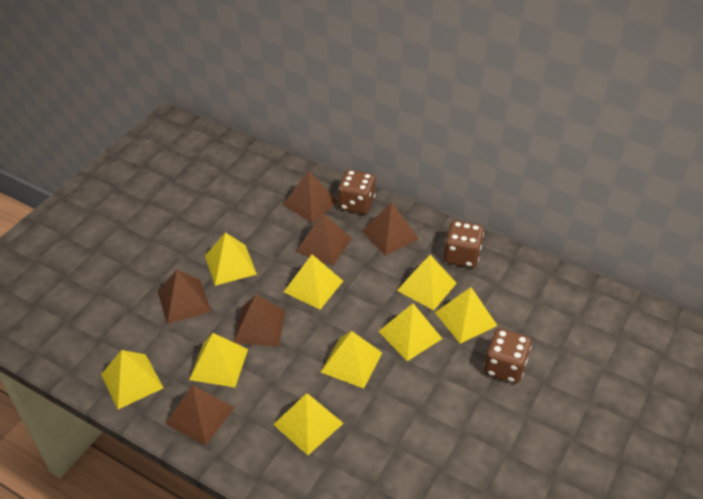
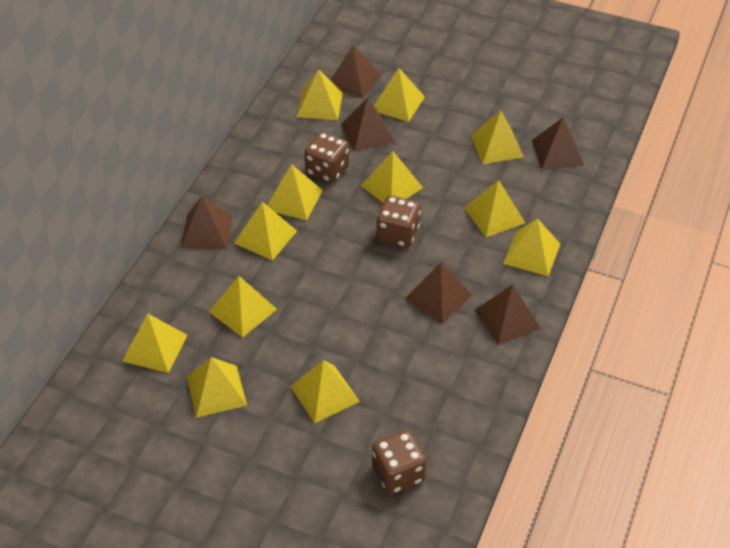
yellow pyramid: 9 -> 12

